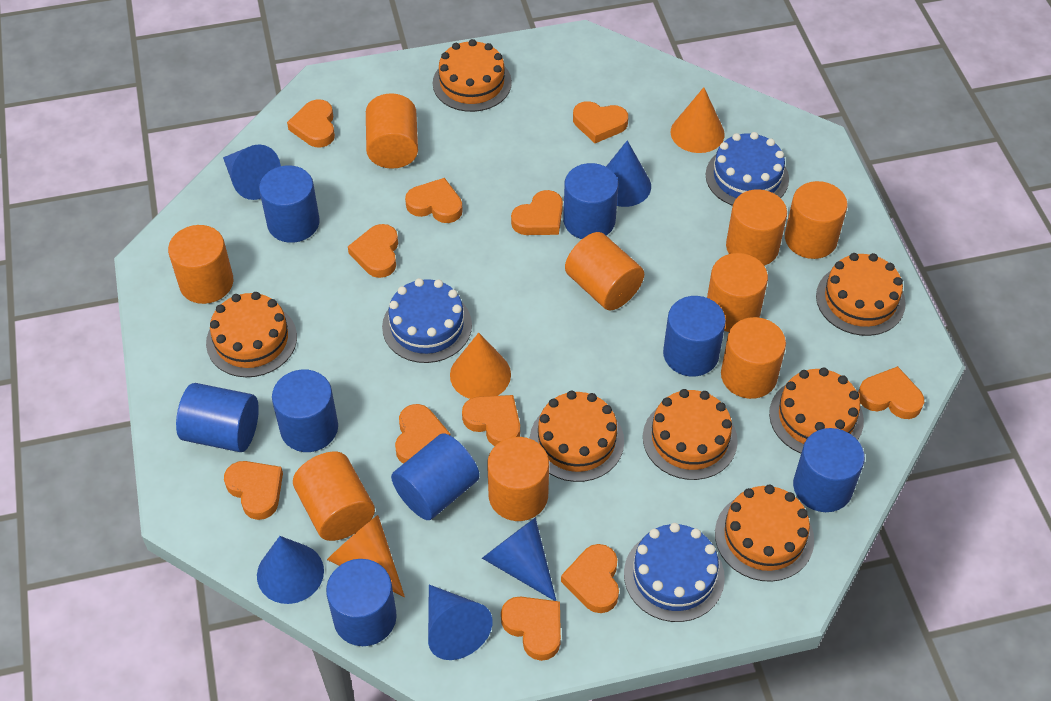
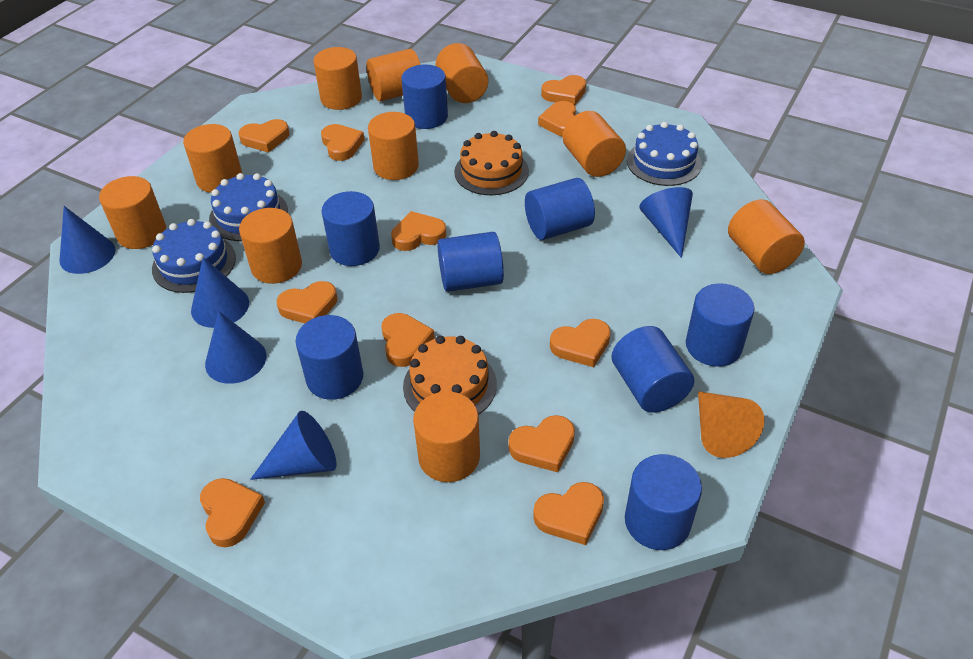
orange cake: 7 -> 2
orange cone: 3 -> 1
orange cylinder: 9 -> 10

